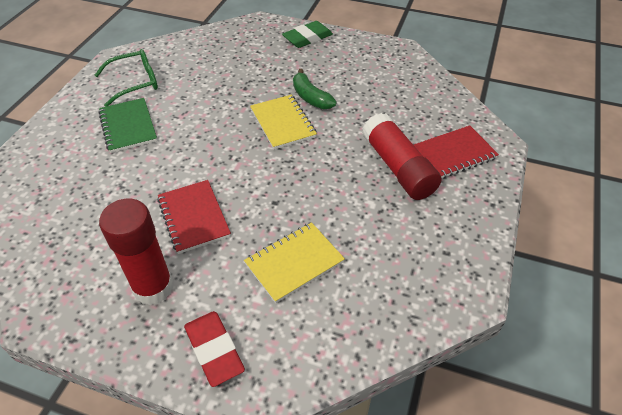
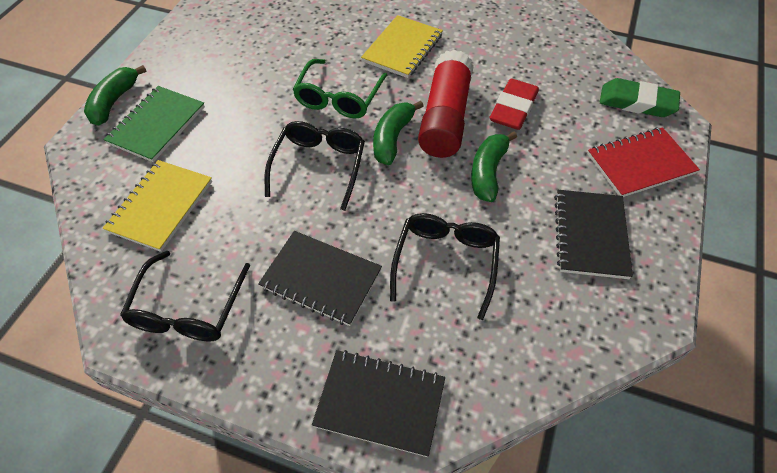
black glasses: 0 -> 3
black notebook: 0 -> 3
green banana: 1 -> 3
red glue stick: 2 -> 1
red notebook: 2 -> 1

